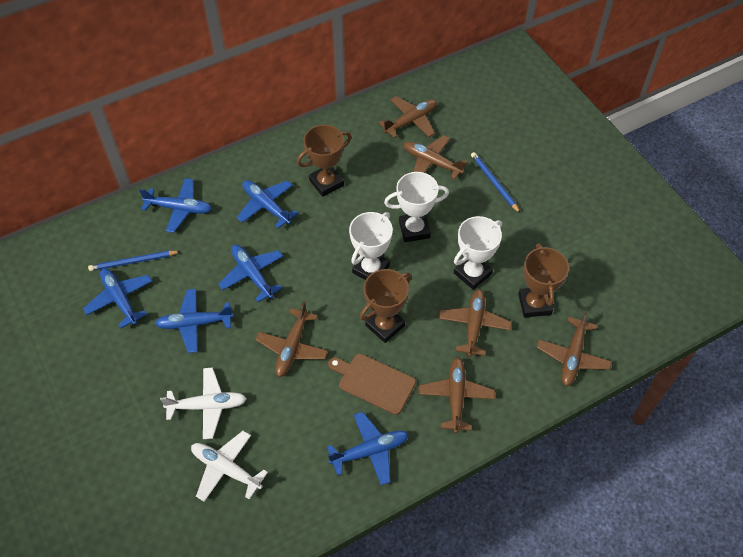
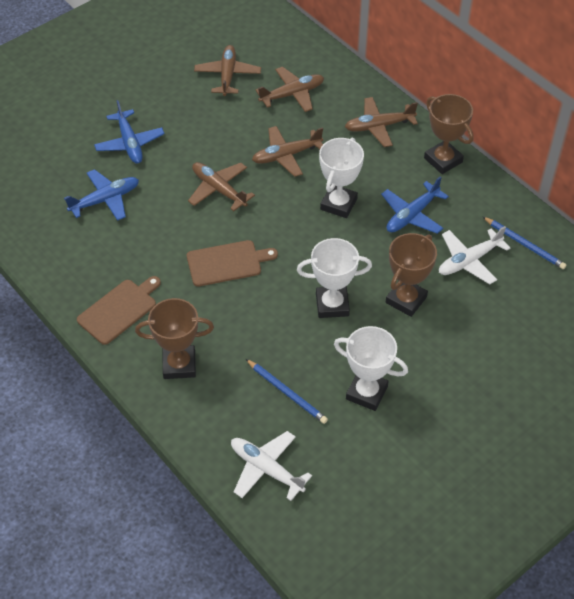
blue plane: 6 -> 3
brown cutting board: 1 -> 2
brown plane: 6 -> 5

